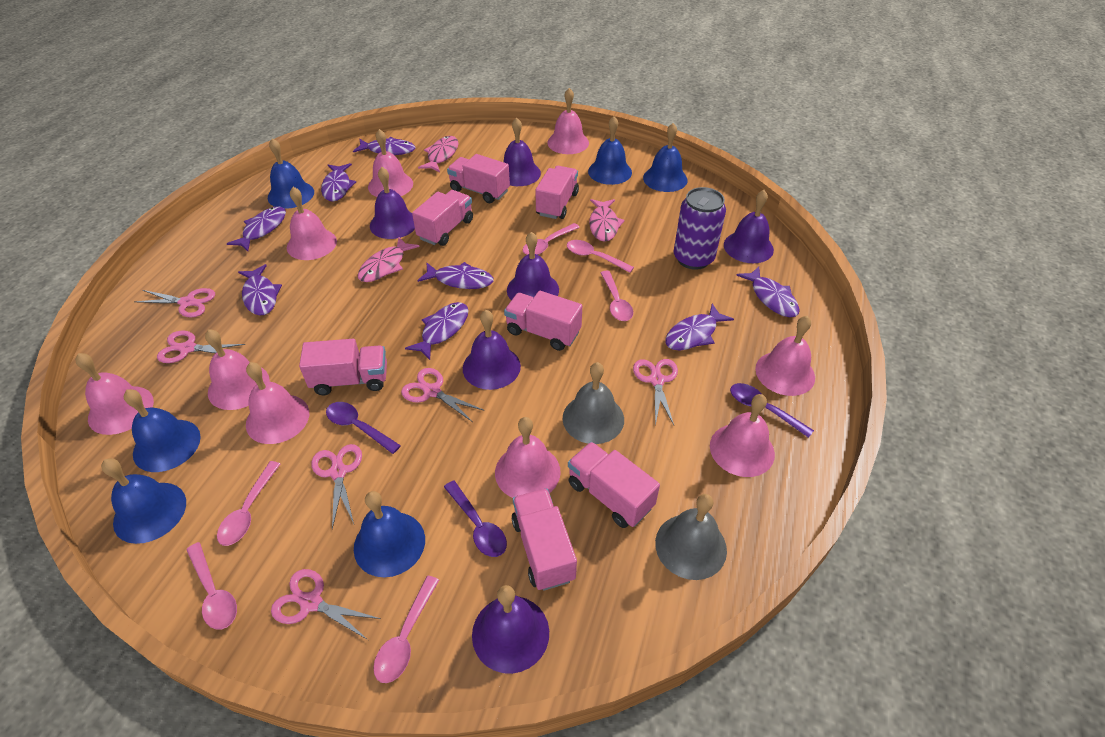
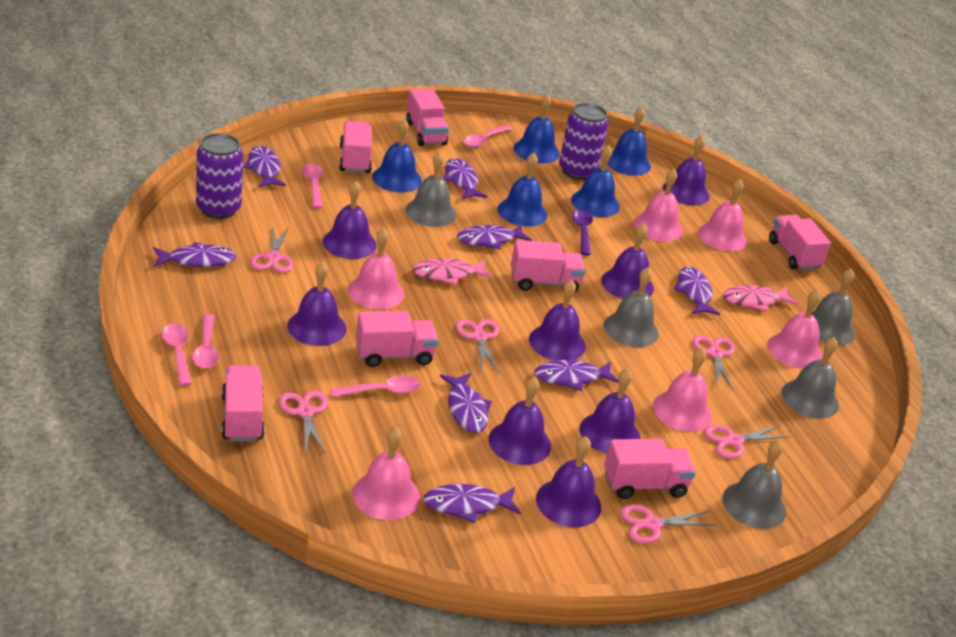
blue bell: 6 -> 5
grey bell: 2 -> 5
pink bell: 9 -> 6
pink fish: 3 -> 2
pink spoon: 6 -> 5
purple bell: 6 -> 8
purple can: 1 -> 2
purple spoon: 3 -> 1

